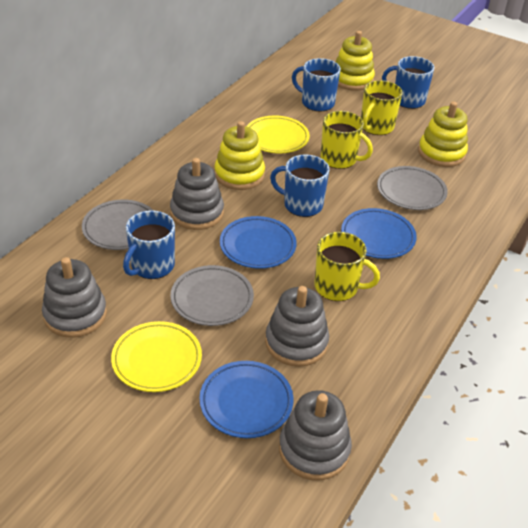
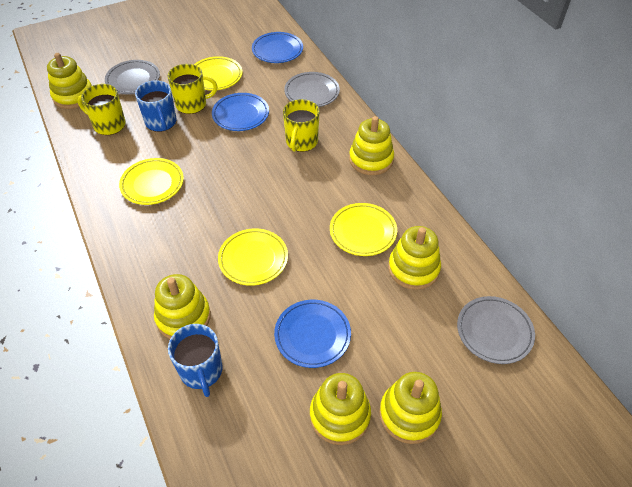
blue mug: 4 -> 2
grey stacking toy: 4 -> 0
yellow plate: 2 -> 4
yellow stacking toy: 3 -> 6

